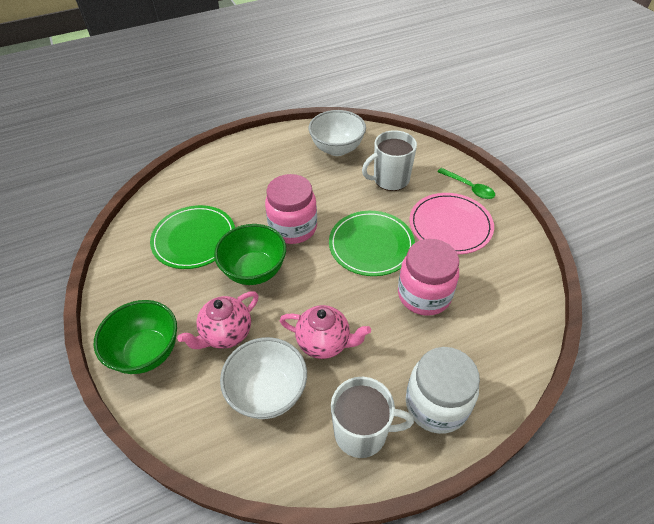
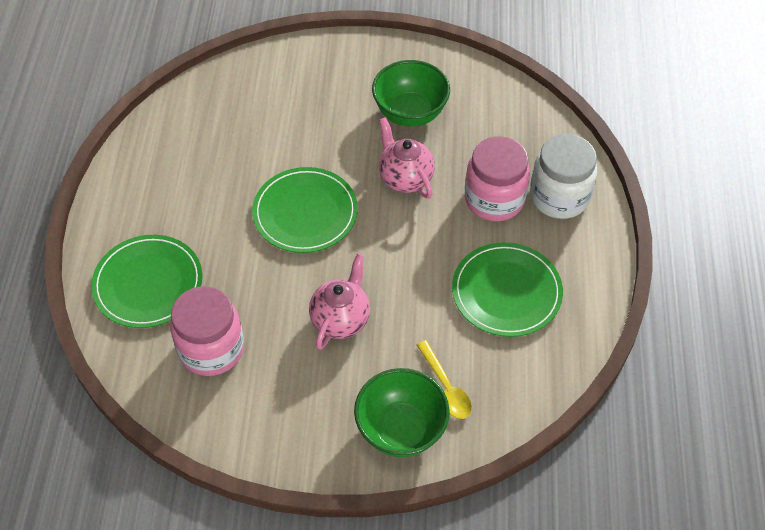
green plate: 2 -> 3
green spoon: 1 -> 0
pink plate: 1 -> 0
white bowl: 2 -> 0
white mug: 2 -> 0
yellow spoon: 0 -> 1

